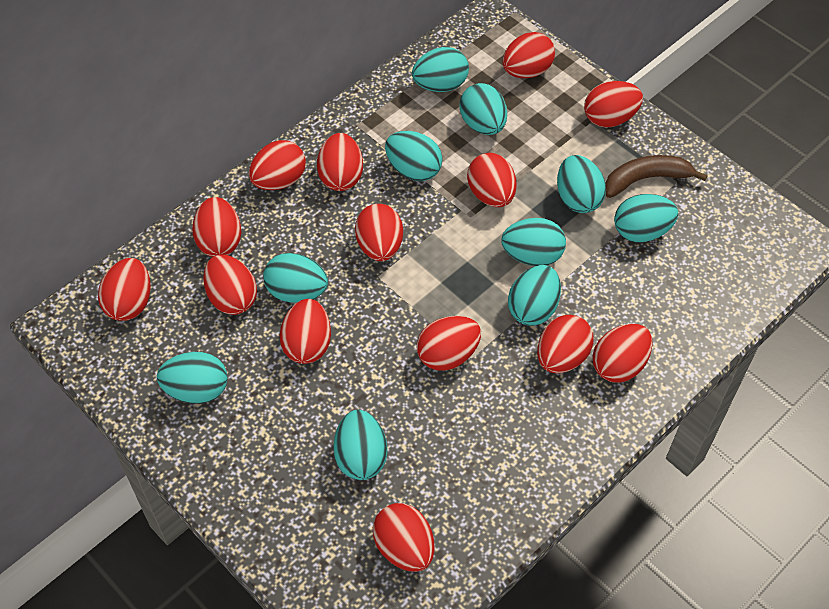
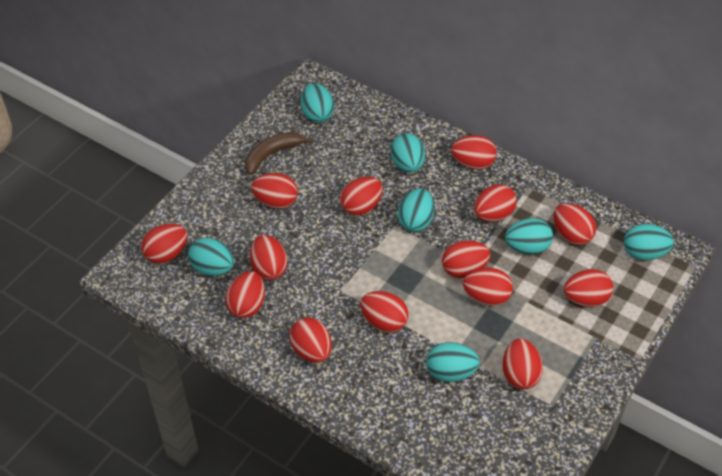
turquoise egg: 10 -> 7

